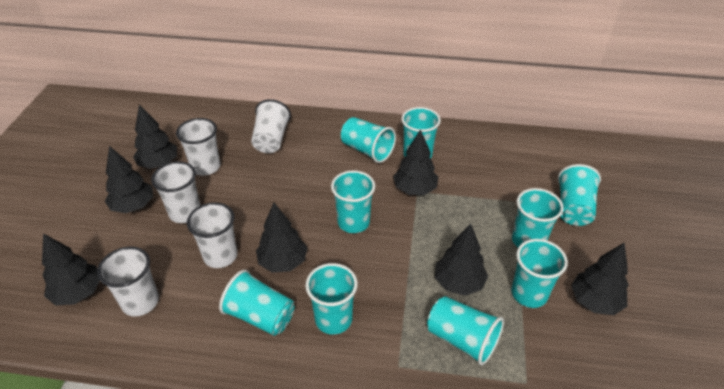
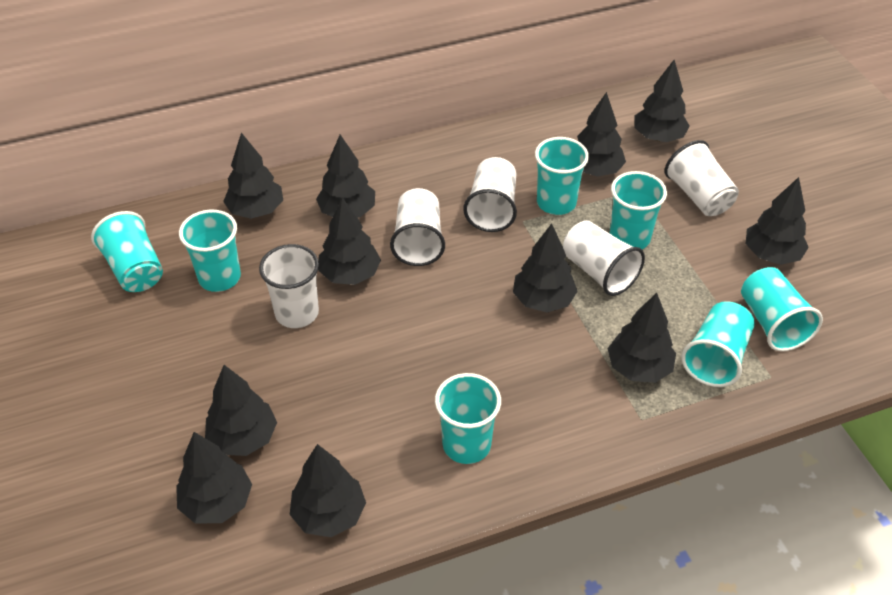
black tree: 7 -> 11
turquoise cup: 9 -> 7

